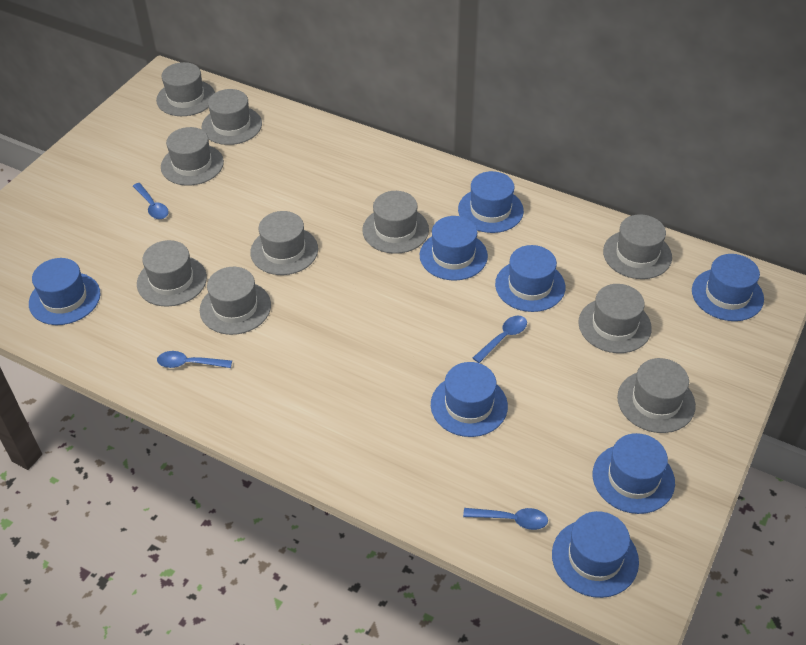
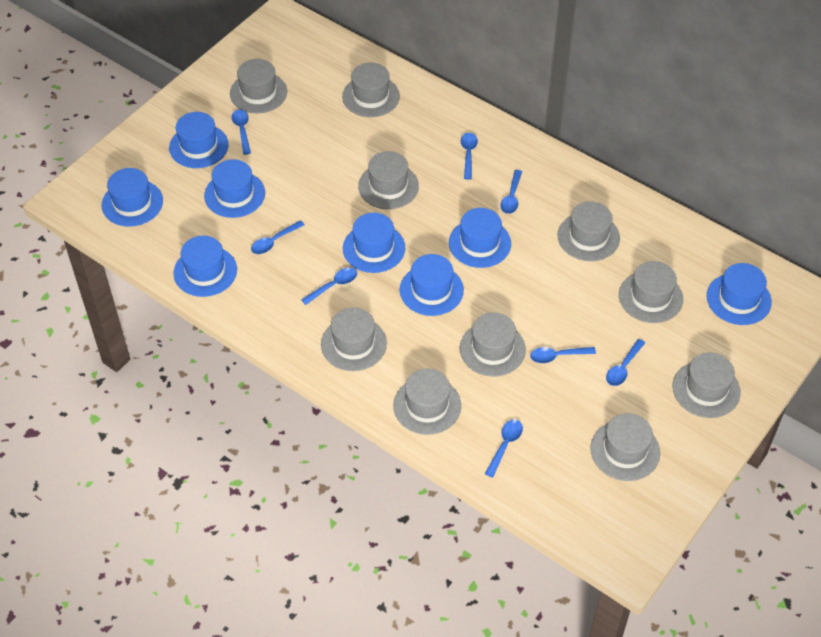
blue spoon: 4 -> 8

